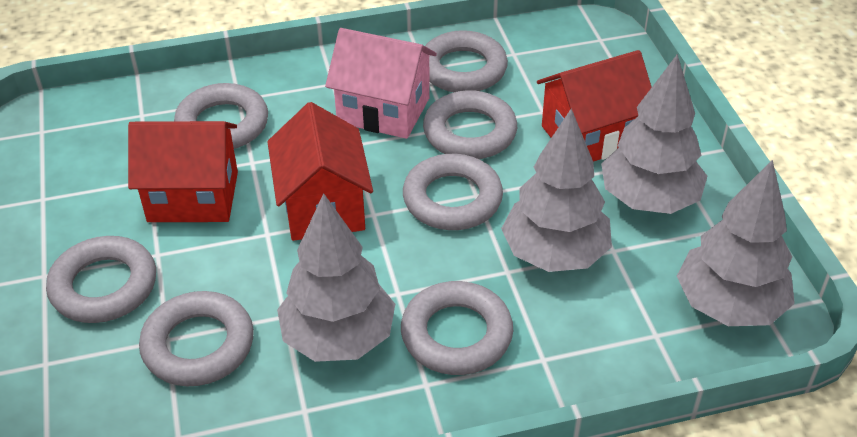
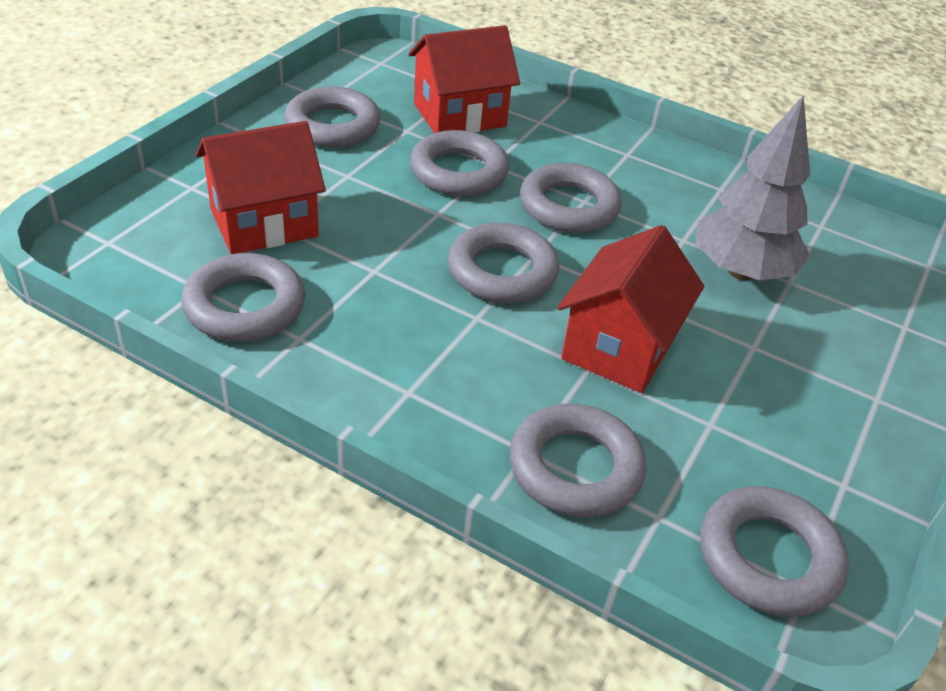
grey tree: 4 -> 1
pink house: 1 -> 0

